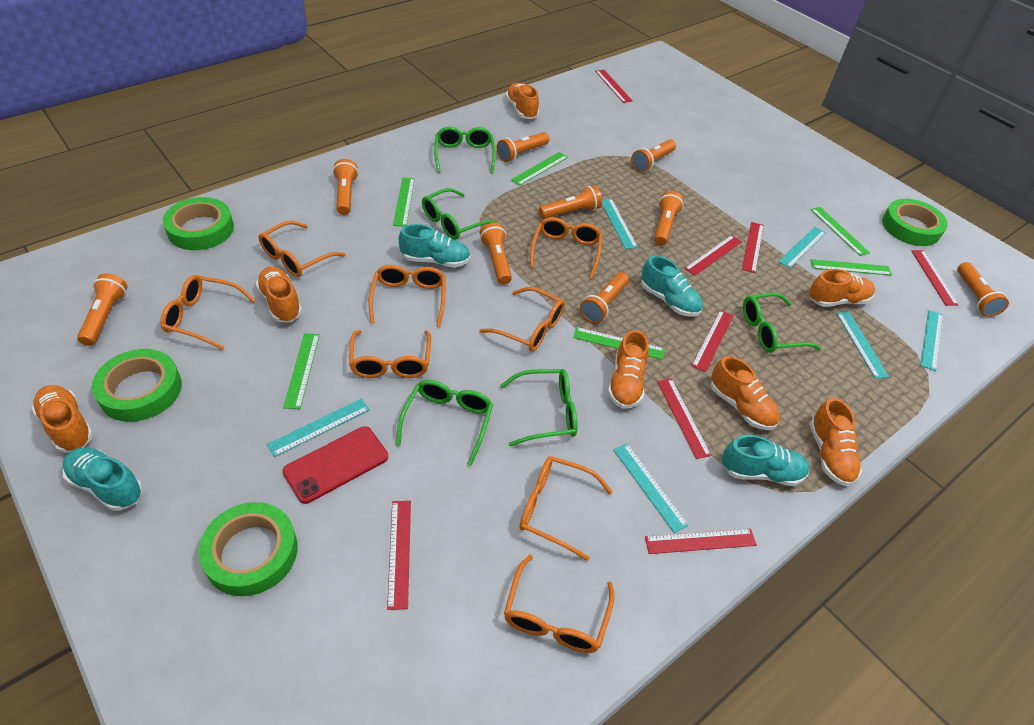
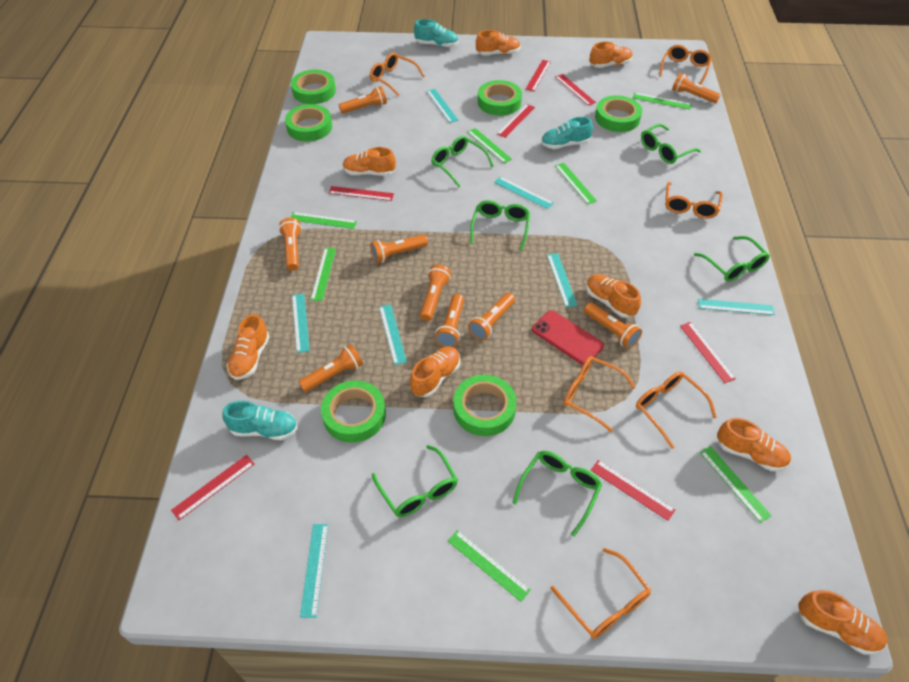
green glasses: 5 -> 6
green ruler: 6 -> 7
green tape: 4 -> 6
orange glasses: 8 -> 6
orange shoe: 7 -> 8
red ruler: 8 -> 7
turquoise ruler: 6 -> 7
turquoise shoe: 4 -> 3

